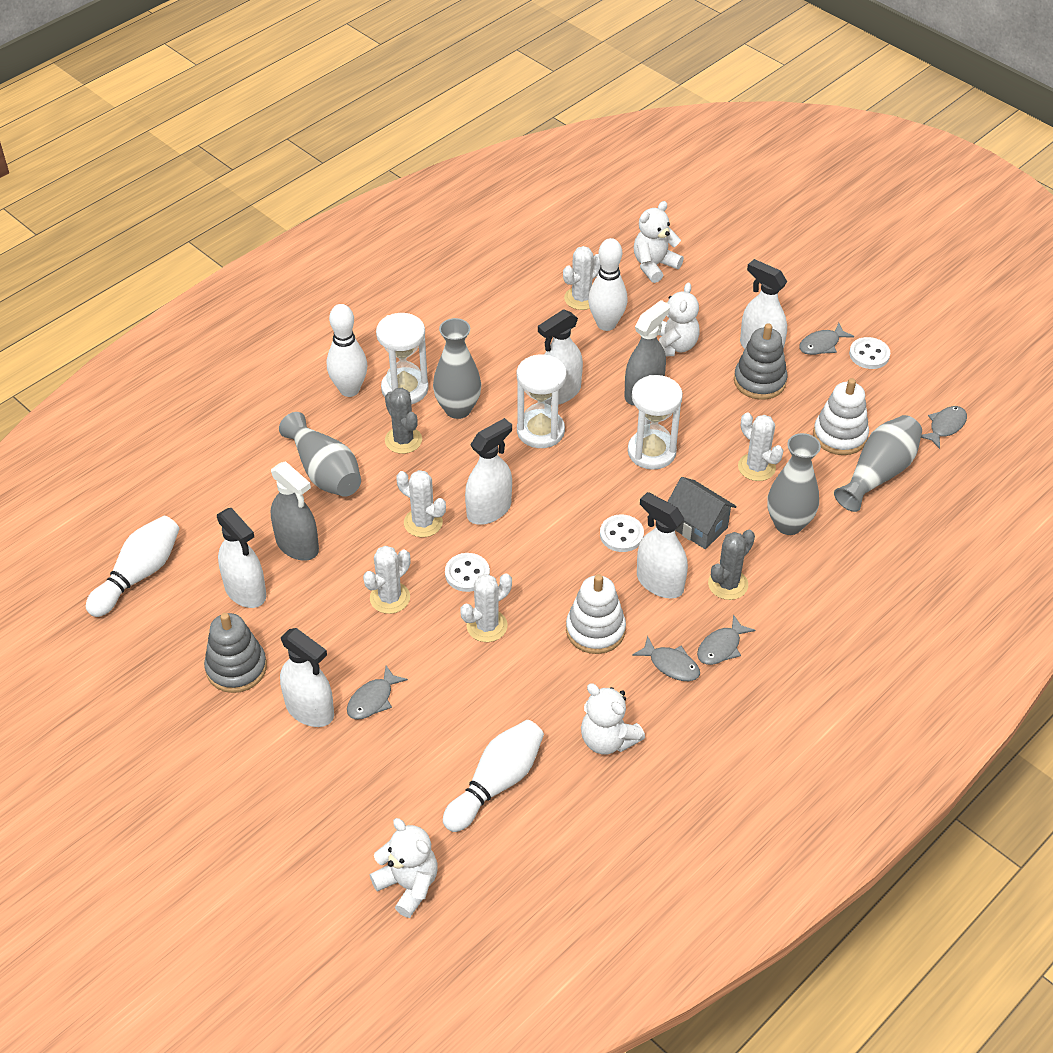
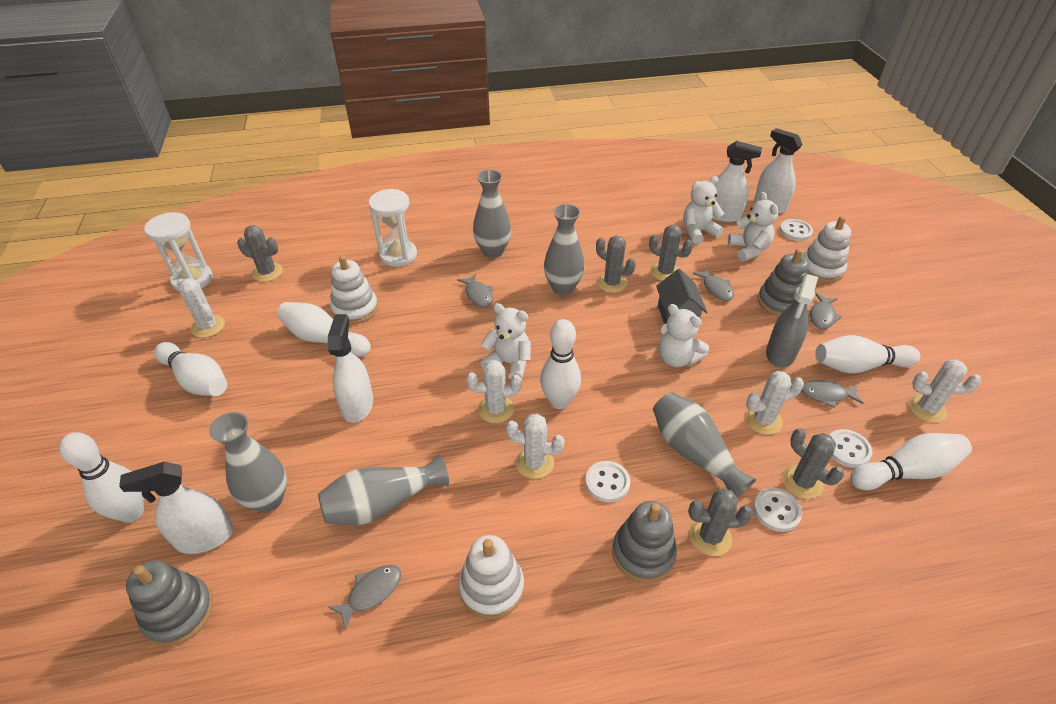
grey cactus: 2 -> 5
grey spray bottle: 2 -> 1
grey stacking toy: 2 -> 3
grey vase: 4 -> 5
white bowling pin: 4 -> 6
white button: 3 -> 4
white hourglass: 3 -> 2
white spray bottle: 6 -> 4
white stacking toy: 2 -> 3

